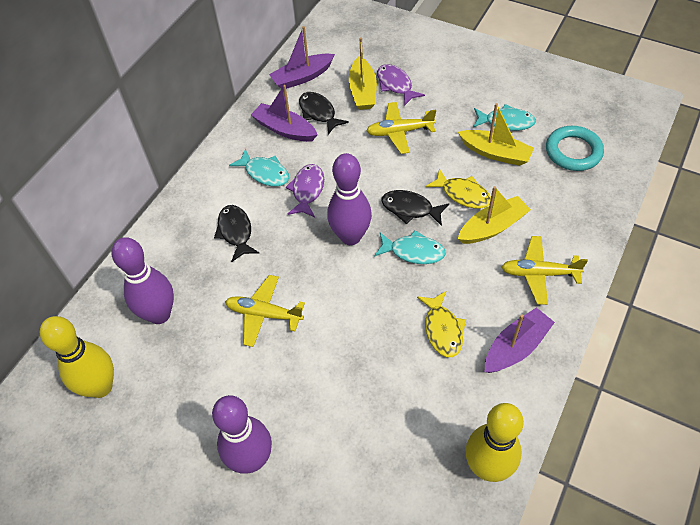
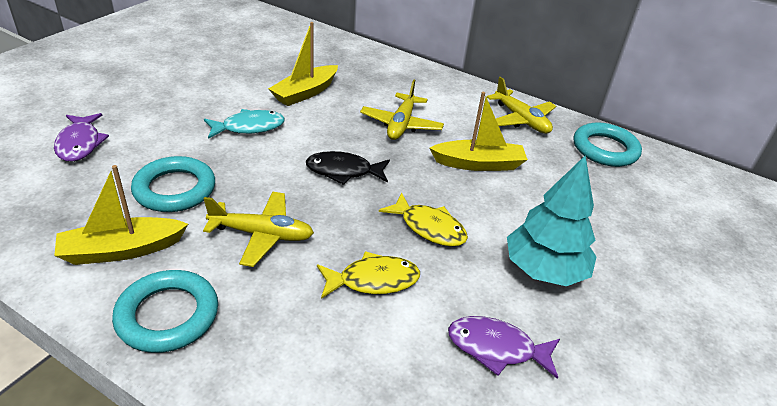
black fish: 3 -> 1
purple boat: 3 -> 0
purple bowling pin: 3 -> 0
turquoise fish: 3 -> 1
turquoise ring: 1 -> 3
turquoise tree: 0 -> 1
yellow bowling pin: 2 -> 0

